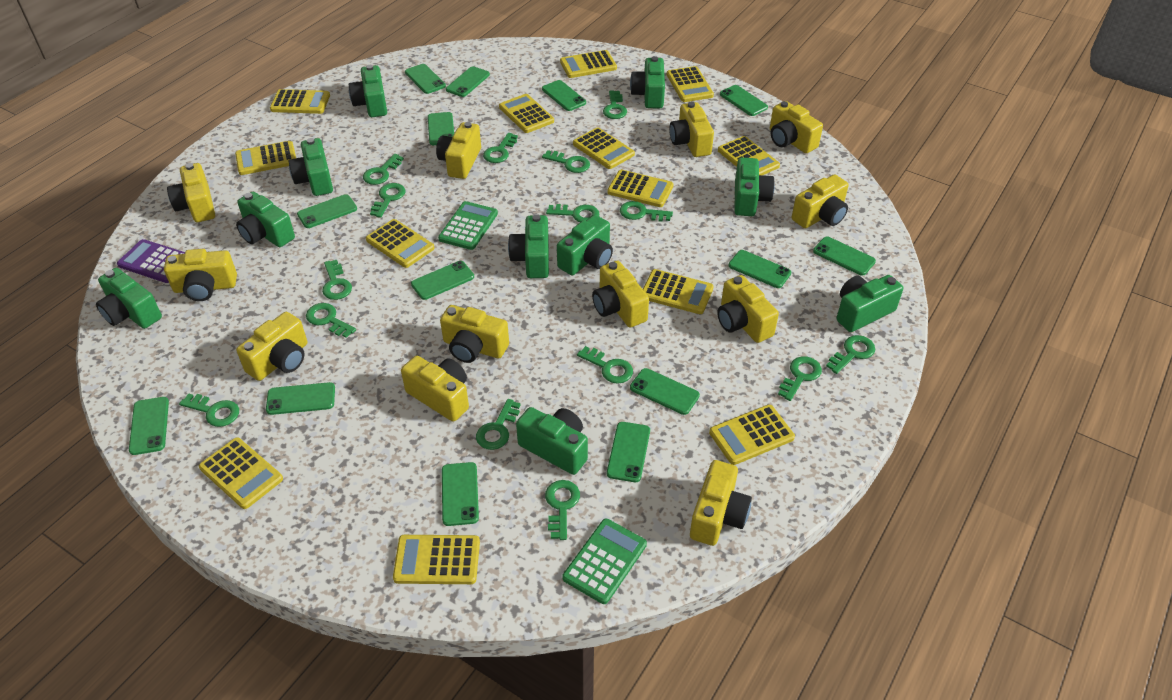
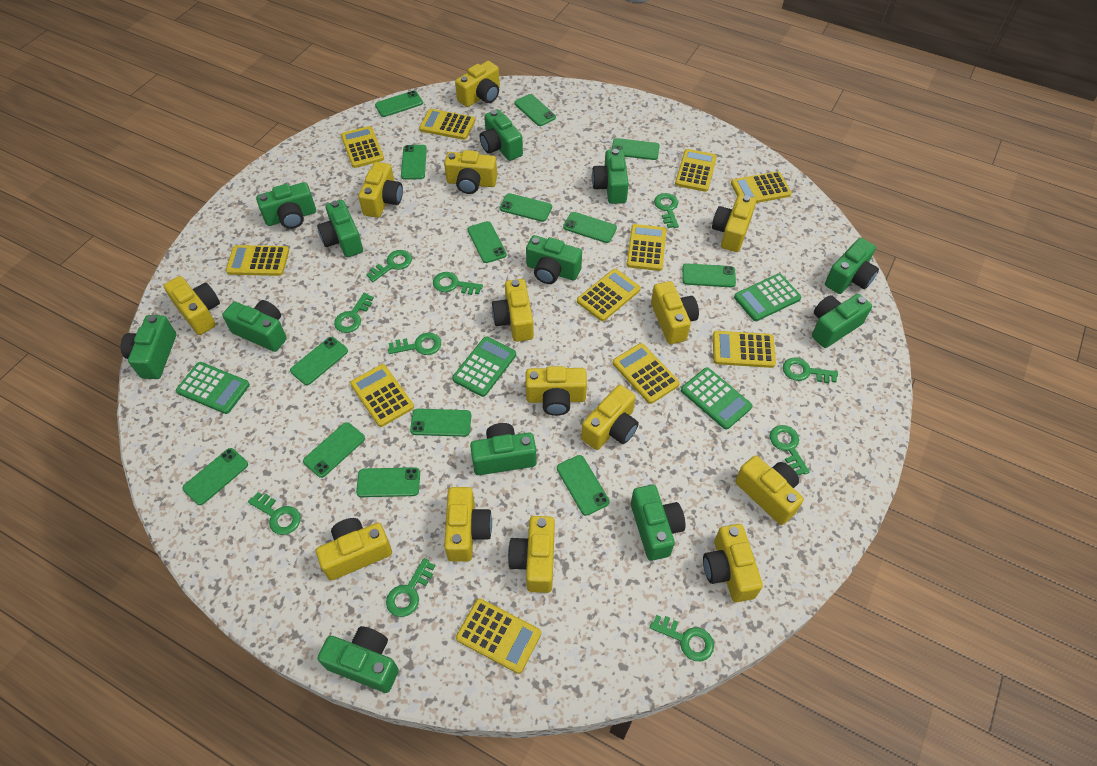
green calculator: 2 -> 4
green camera: 10 -> 12
green key: 15 -> 10
purple calculator: 1 -> 0
yellow calculator: 13 -> 11
yellow camera: 12 -> 14

